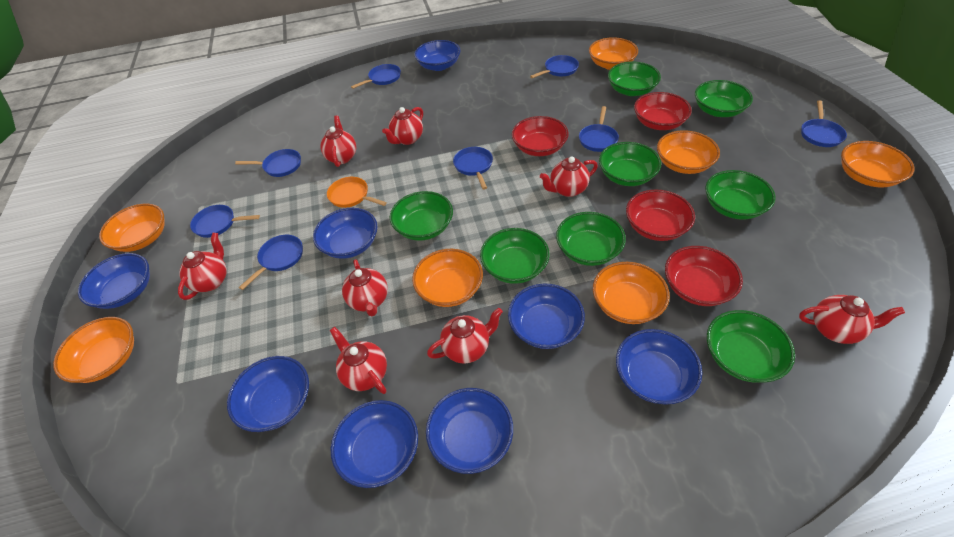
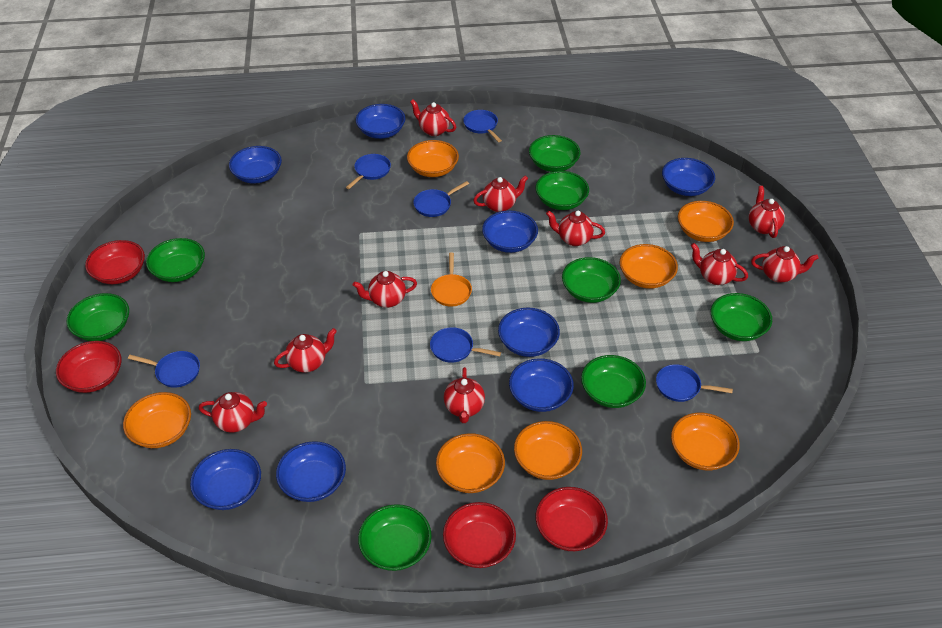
blue pan: 8 -> 6
red teapot: 8 -> 10

